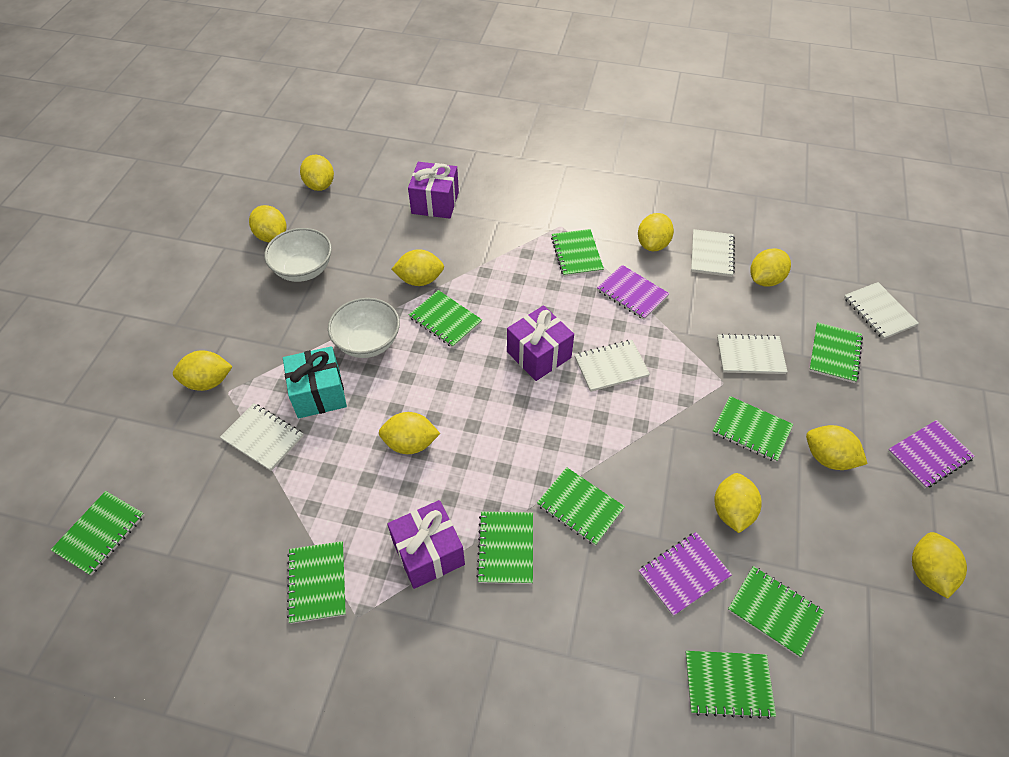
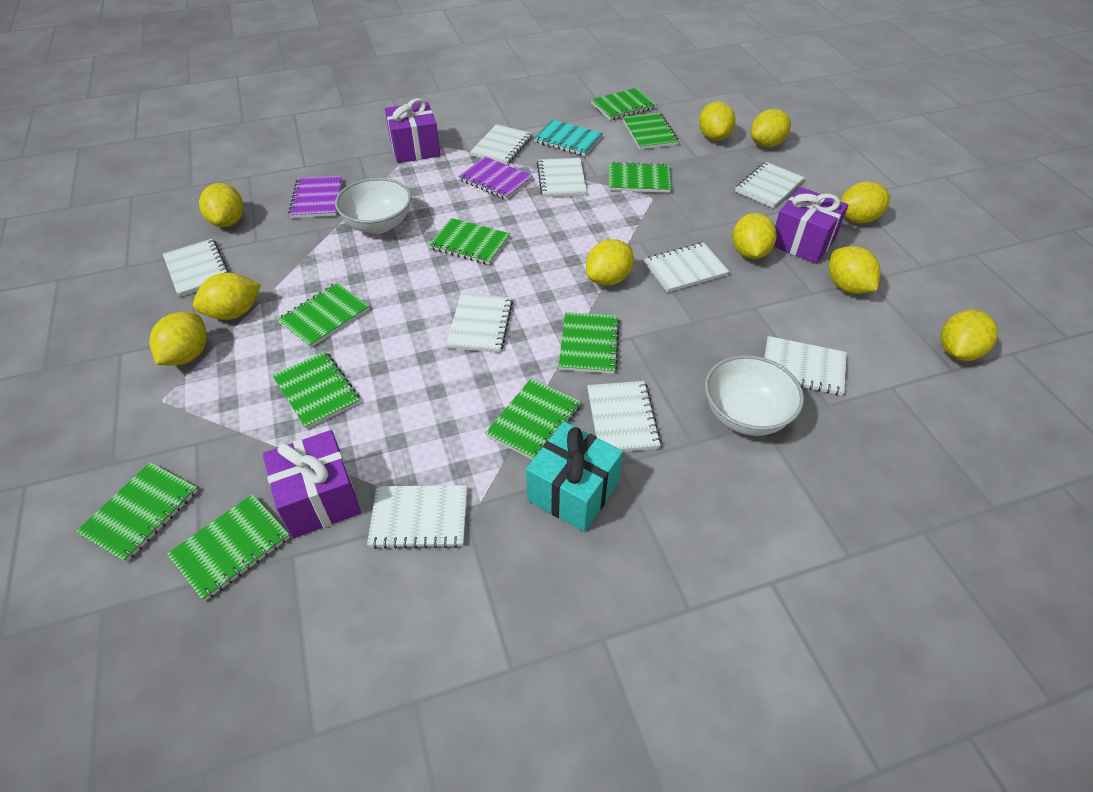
purple notebook: 3 -> 2
turquoise notebook: 0 -> 1
white notebook: 5 -> 9

